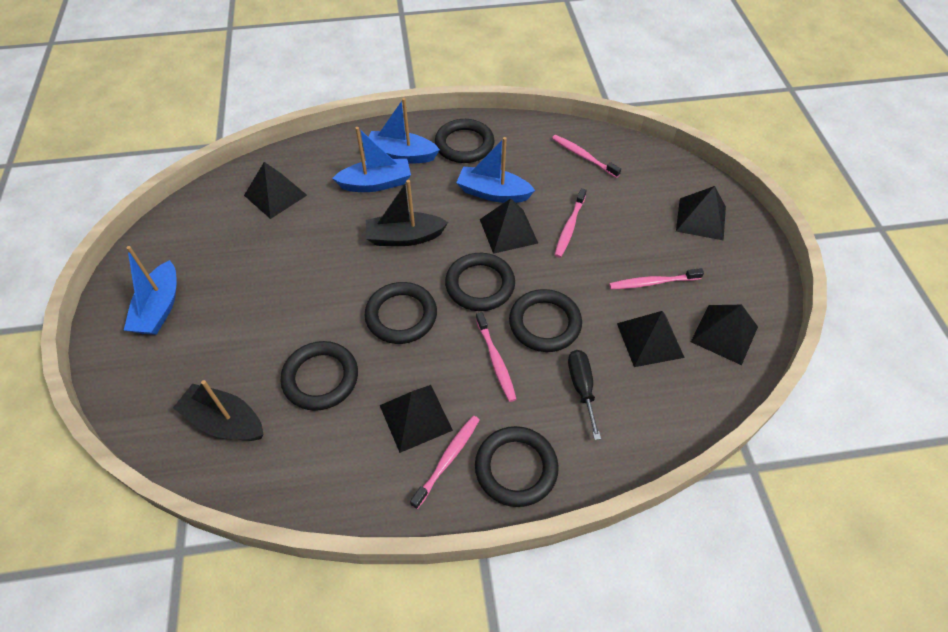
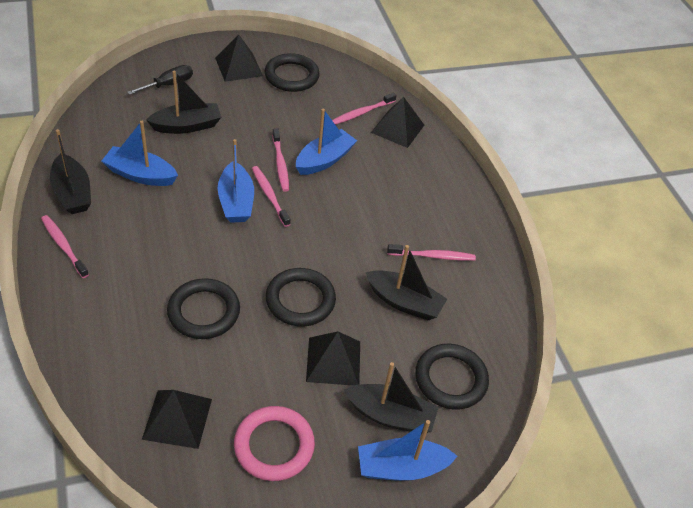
black boat: 2 -> 4
black pyramid: 6 -> 4
black ring: 6 -> 4
pink ring: 0 -> 1

